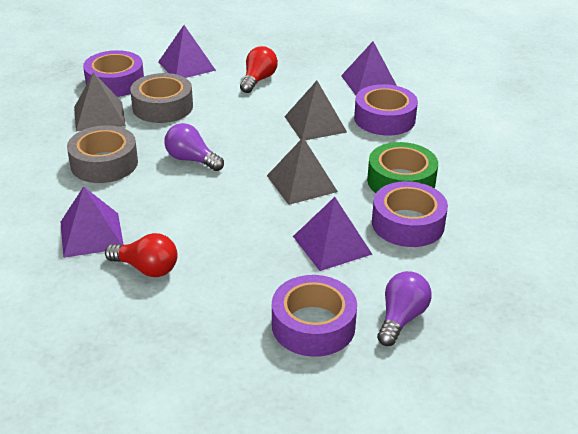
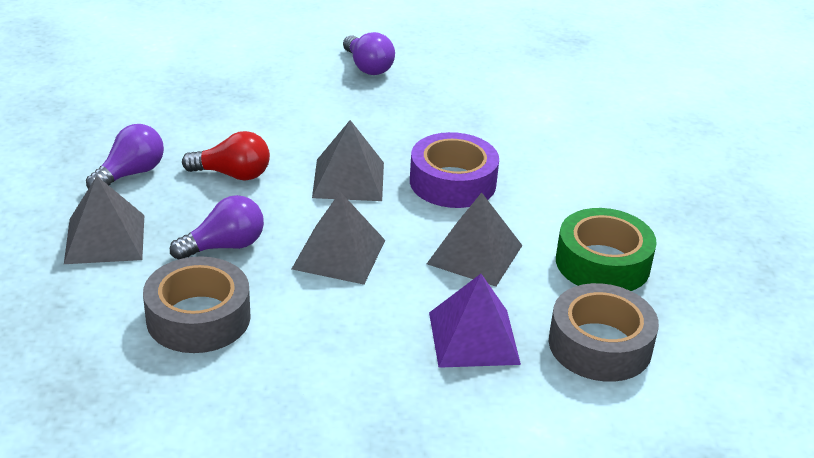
grey pyramid: 3 -> 4
purple light bulb: 2 -> 3
purple pyramid: 4 -> 1
purple tape: 4 -> 1
red light bulb: 2 -> 1

